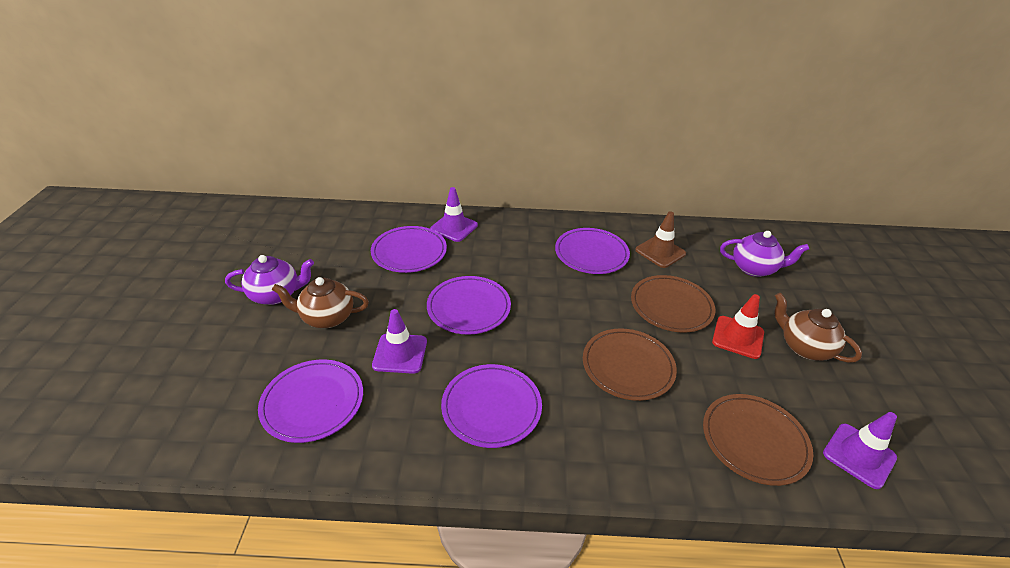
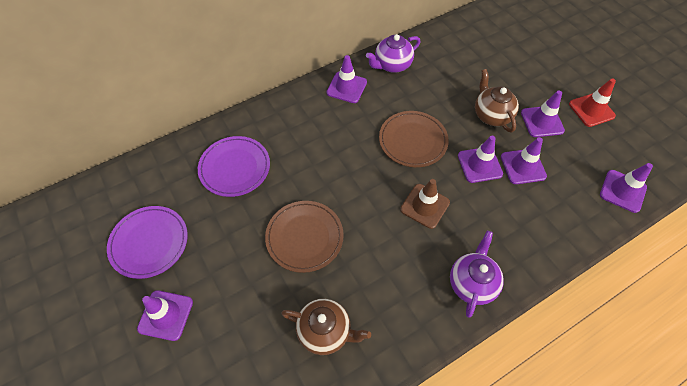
brown plate: 3 -> 2
purple plate: 5 -> 2
purple traffic cone: 3 -> 6

